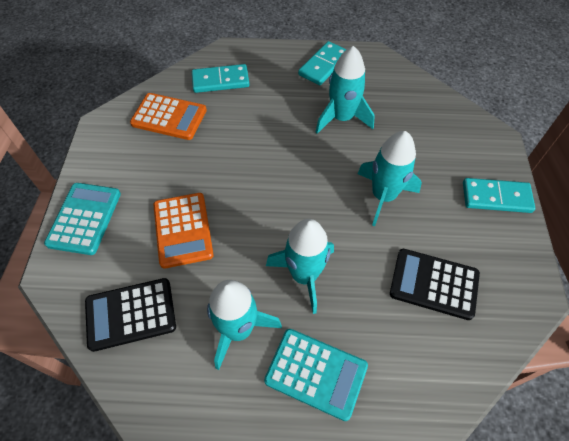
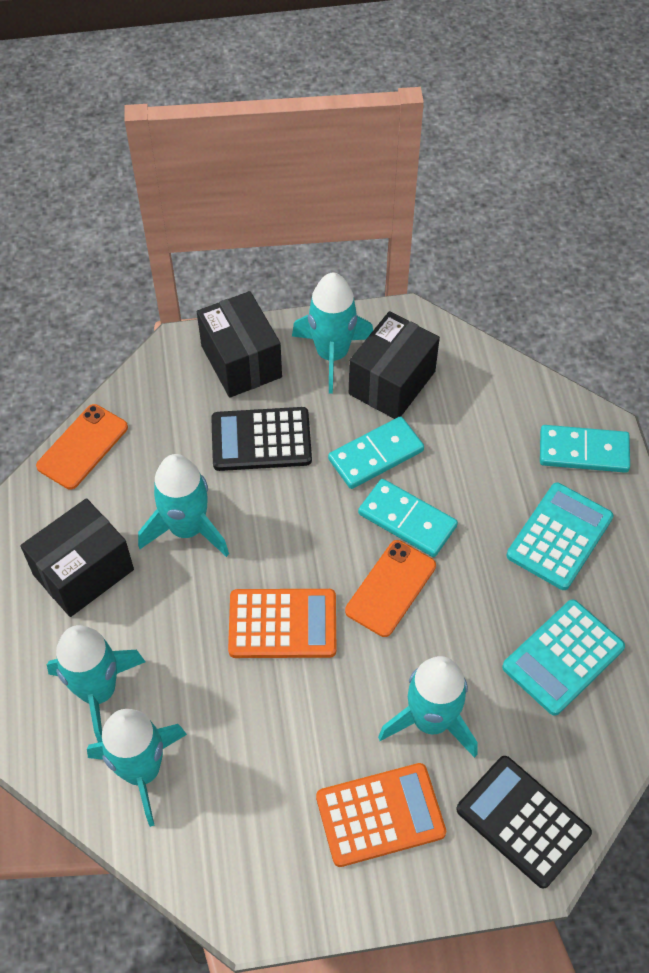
black box: 0 -> 3
orange phone: 0 -> 2
turquoise rocket: 4 -> 5

